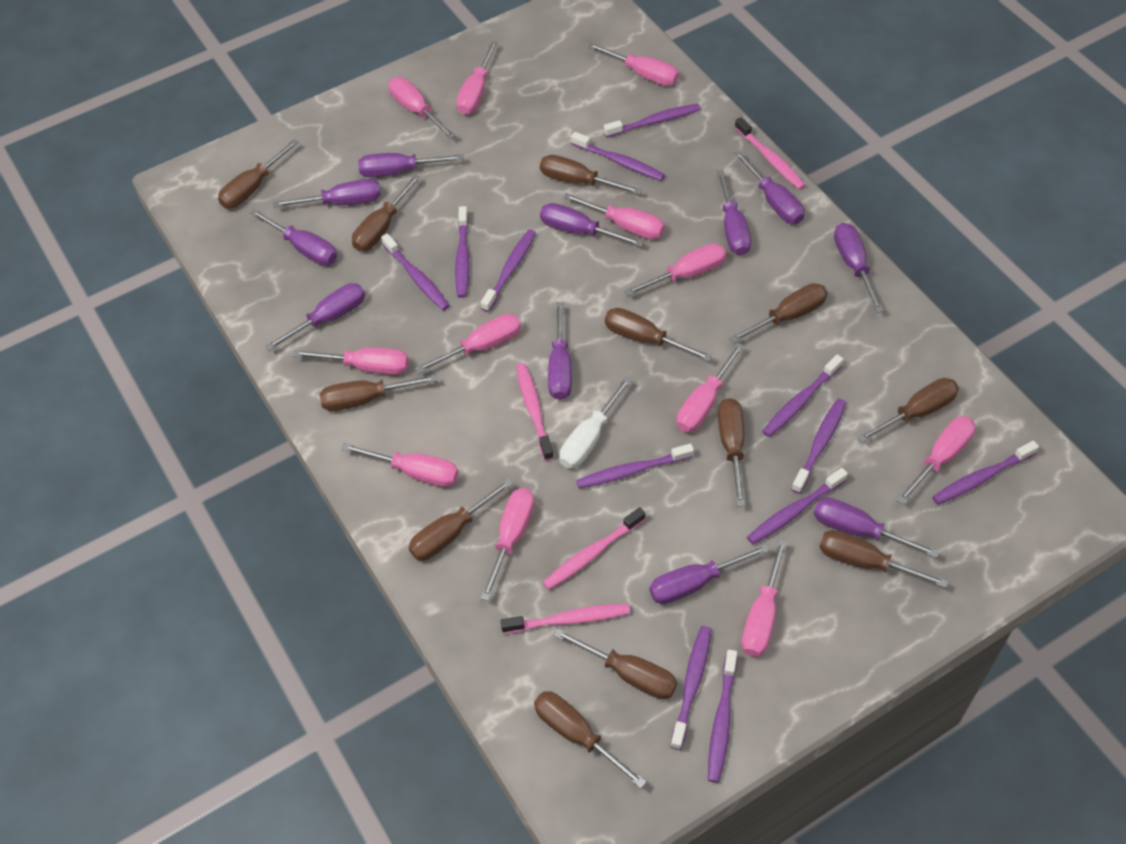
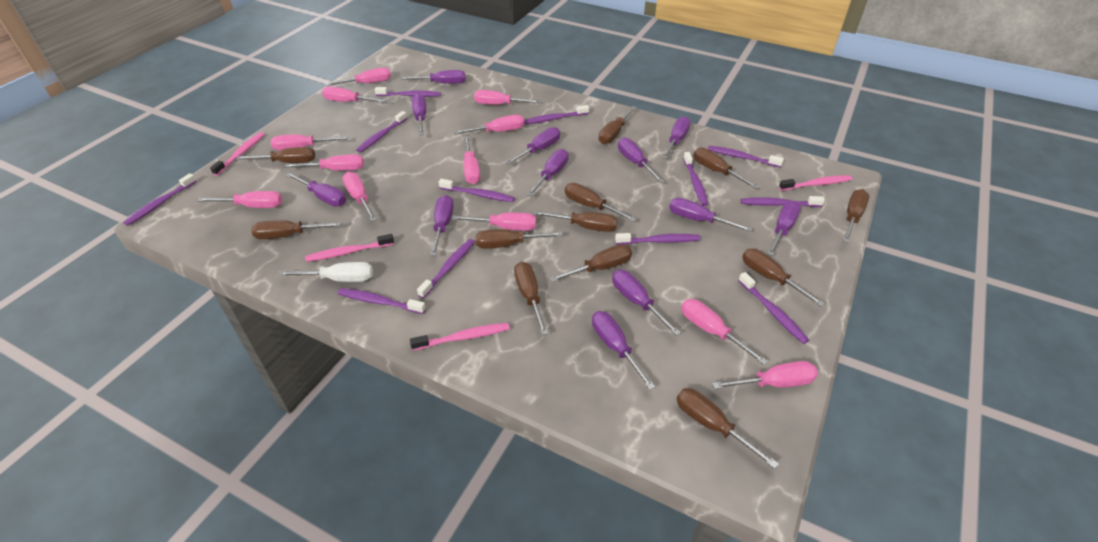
purple screwdriver: 11 -> 12

